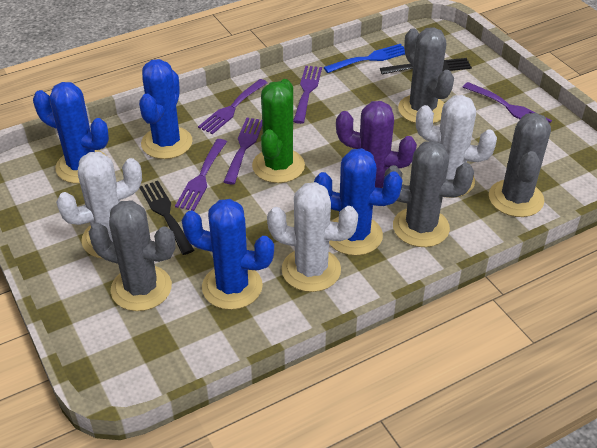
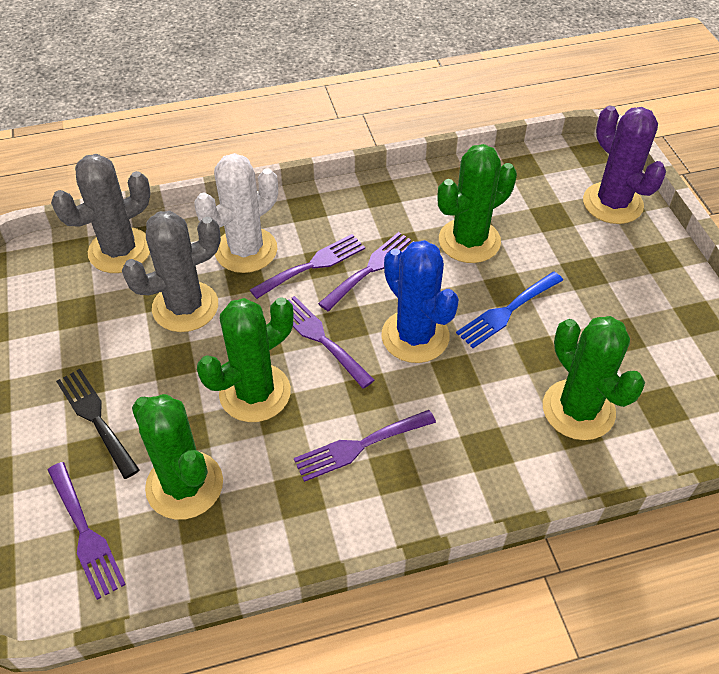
black fork: 2 -> 1
blue cactus: 4 -> 1
green cactus: 1 -> 4
grey cactus: 4 -> 2
white cactus: 3 -> 1

